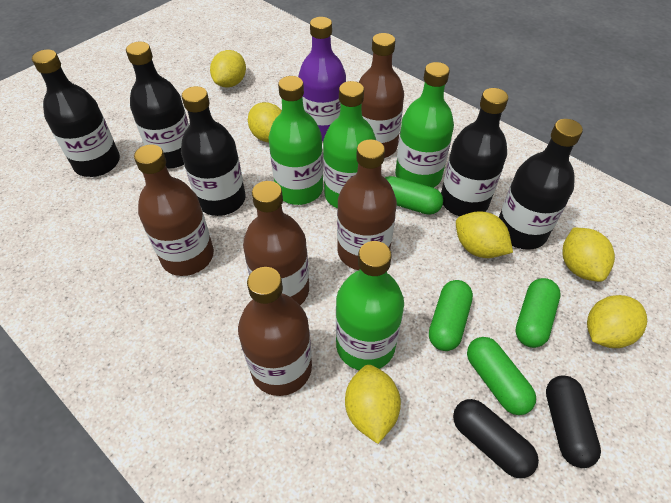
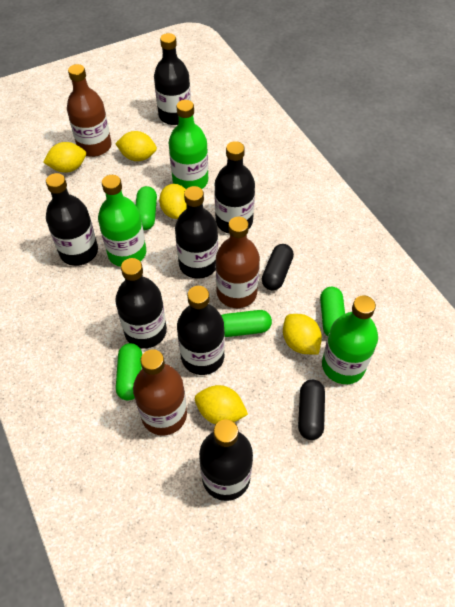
black bottle: 5 -> 7
brown bottle: 5 -> 3
green bottle: 4 -> 3
purple bottle: 1 -> 0
yellow lemon: 6 -> 5

